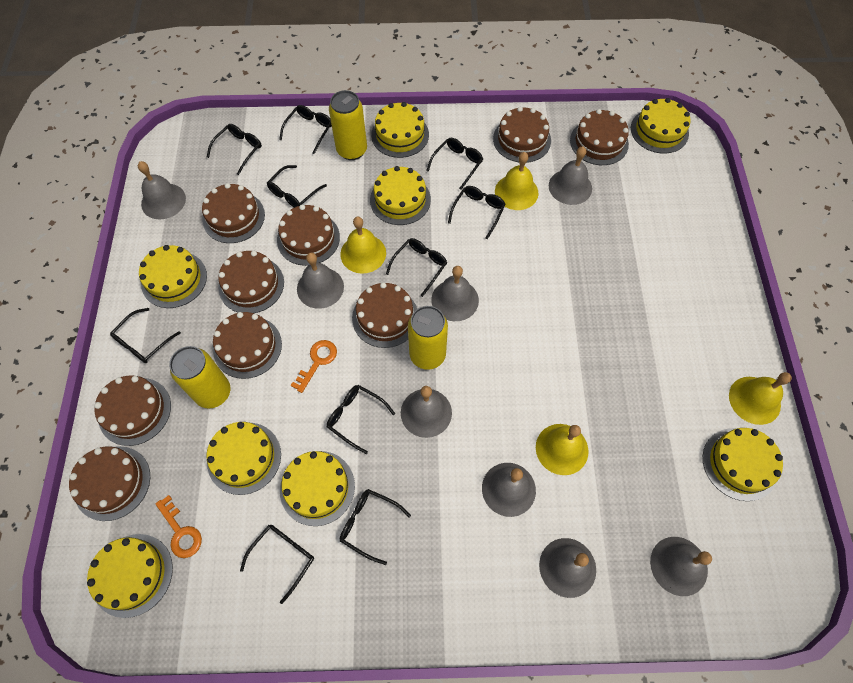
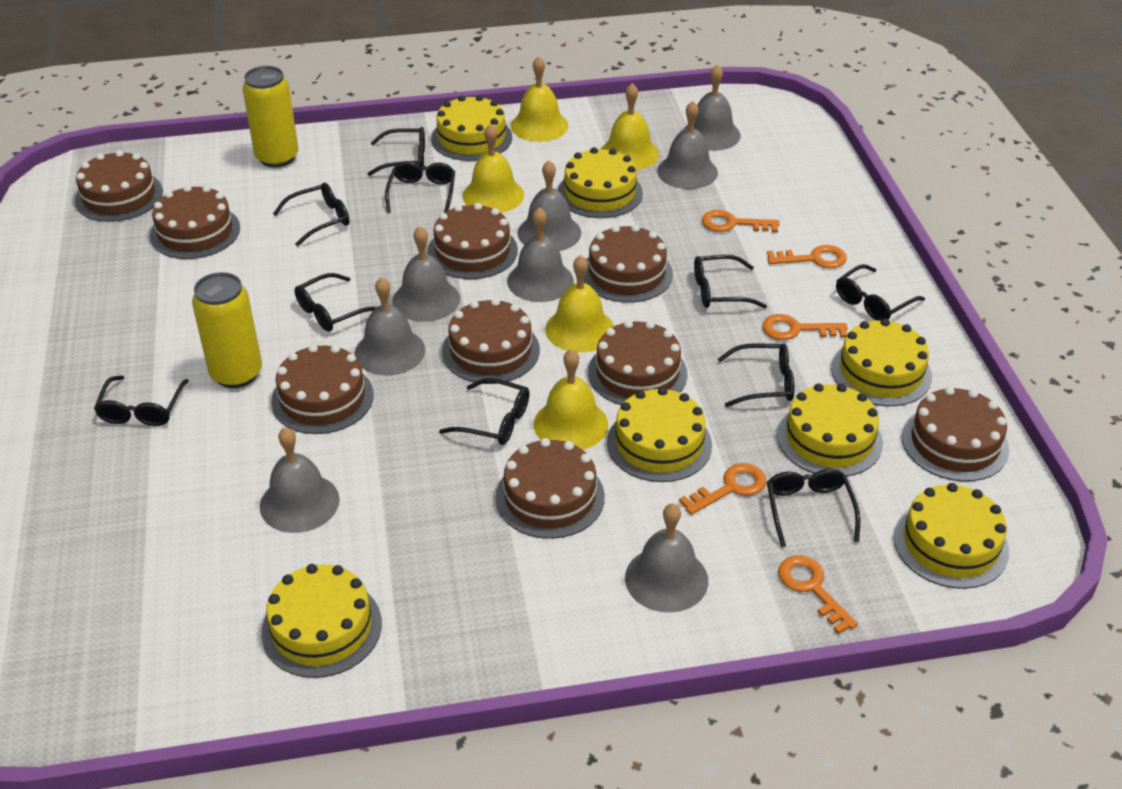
orange key: 2 -> 5
yellow bell: 4 -> 5
yellow cake: 8 -> 7
yellow can: 3 -> 2

